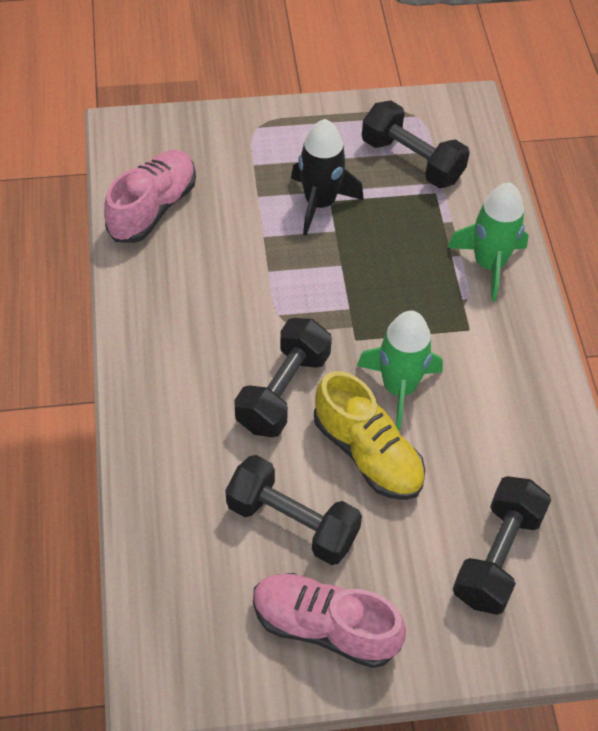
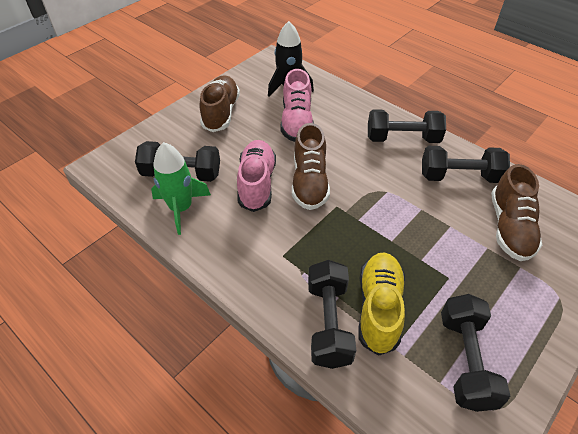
black dumbbell: 4 -> 5
brown shoe: 0 -> 3
green rocket: 2 -> 1

